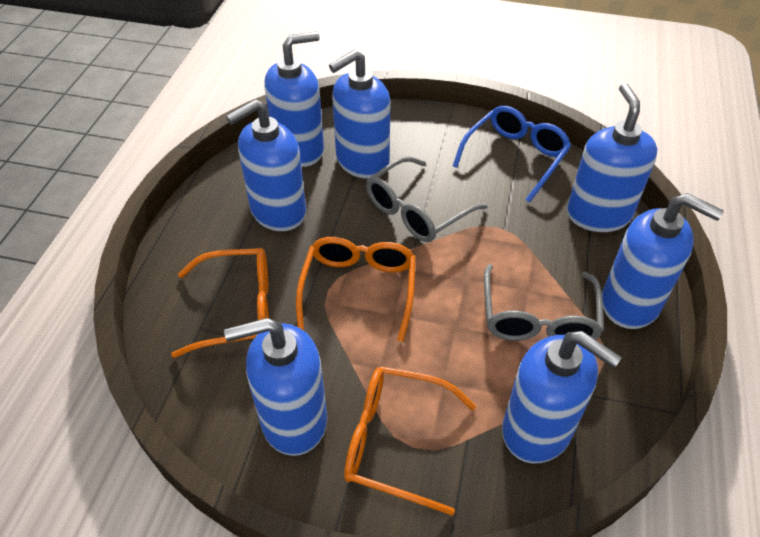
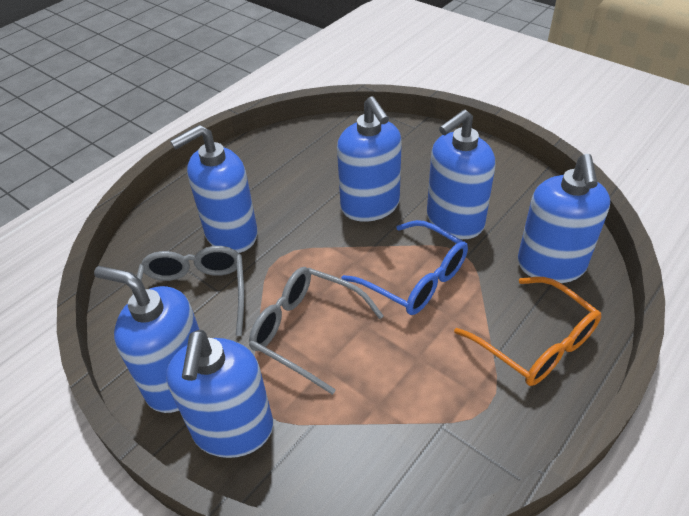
blue soap dispenser: 7 -> 6
orange glasses: 3 -> 1

